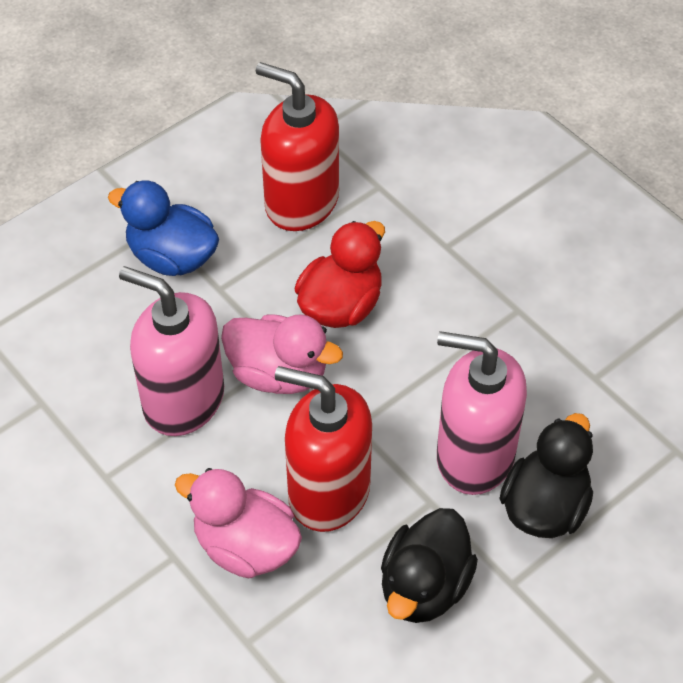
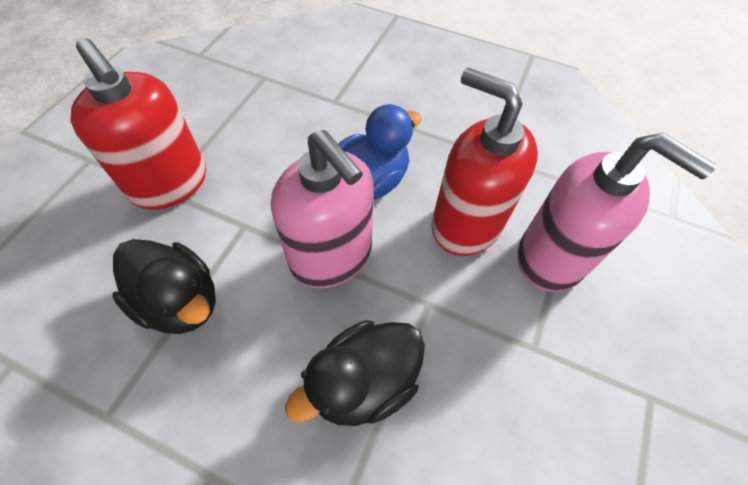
pink duck: 2 -> 0
red duck: 1 -> 0

